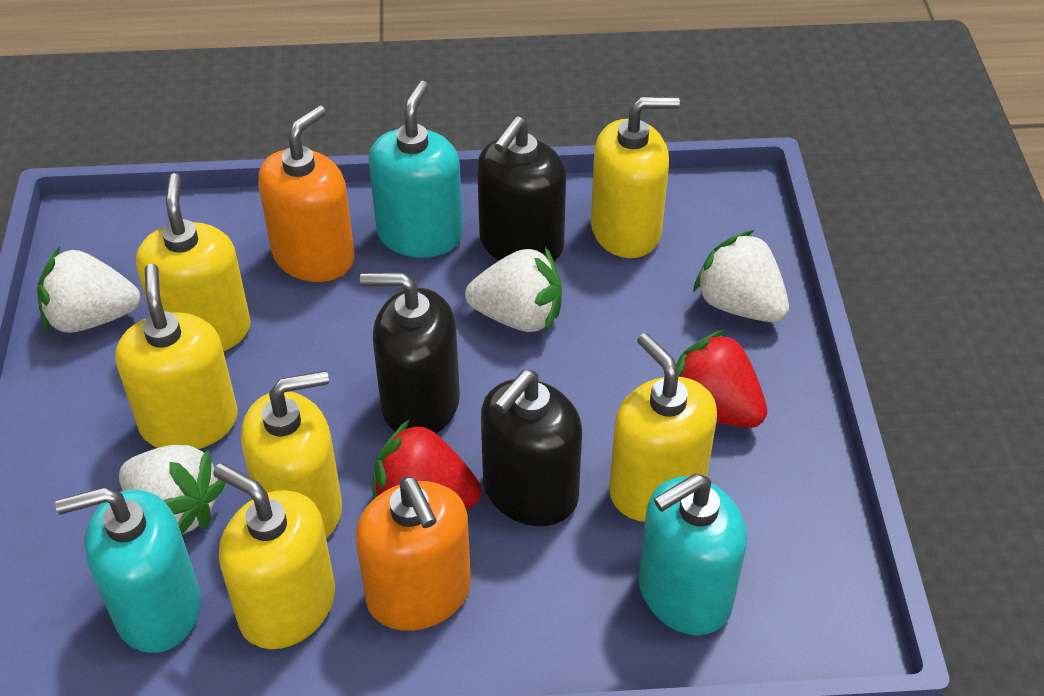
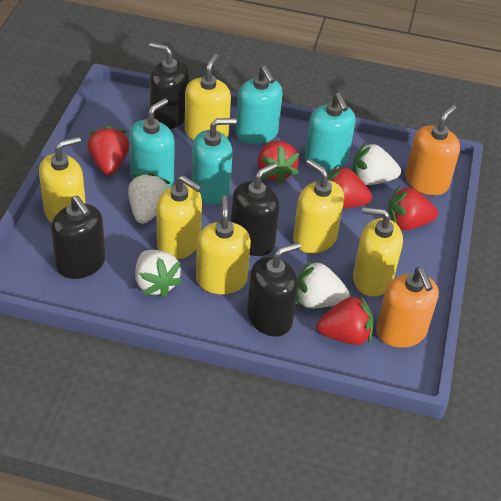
black soap dispenser: 3 -> 4
red strawberry: 2 -> 5
turquoise soap dispenser: 3 -> 4

